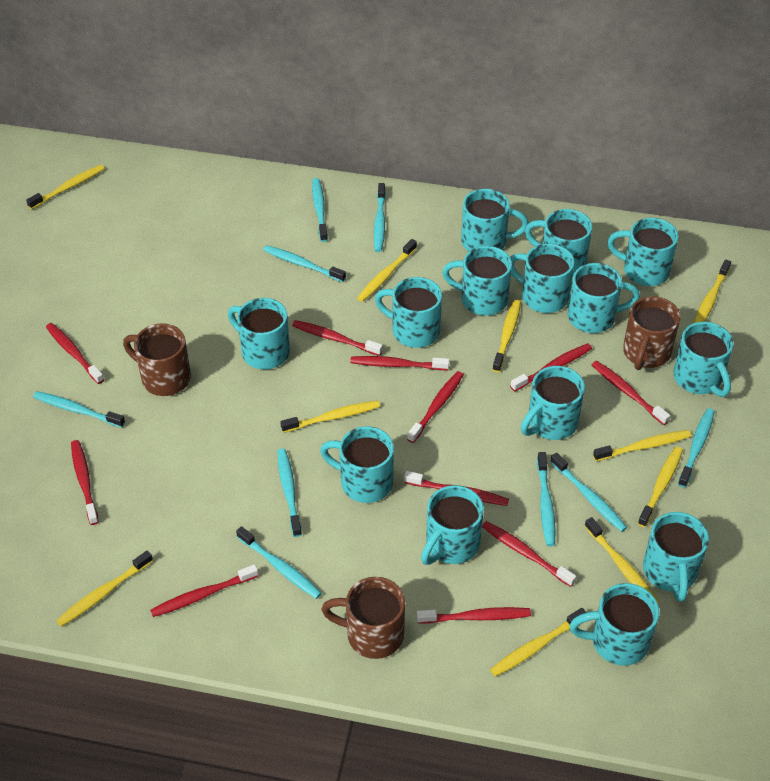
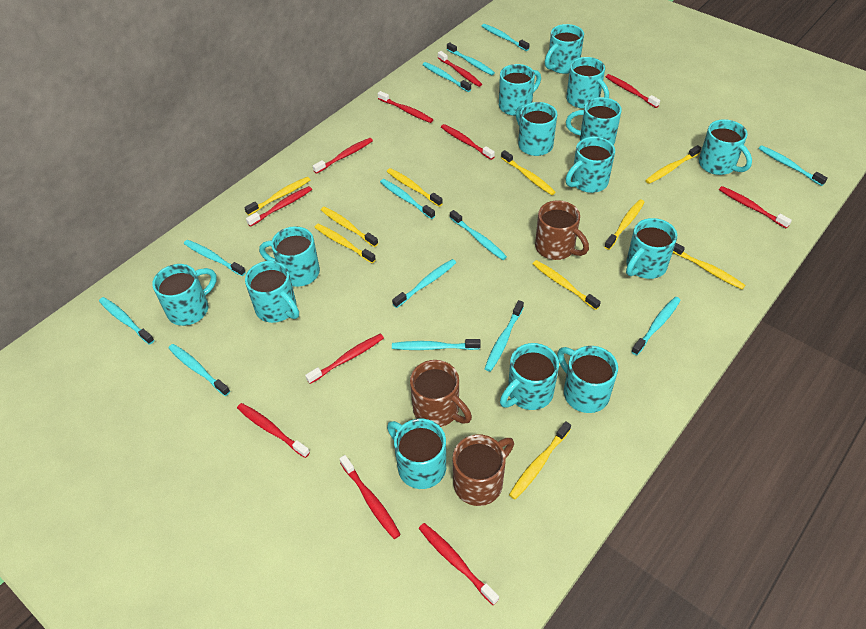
turquoise toothbrush: 9 -> 13

